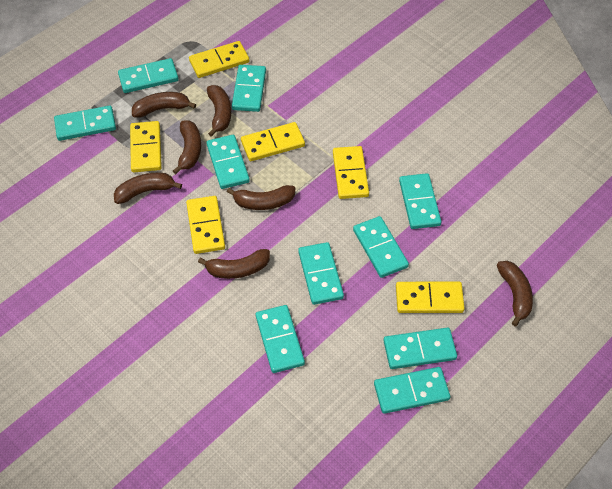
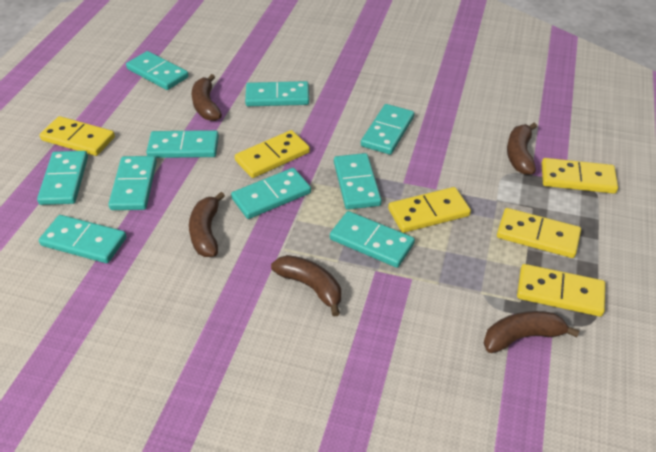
brown banana: 7 -> 5

